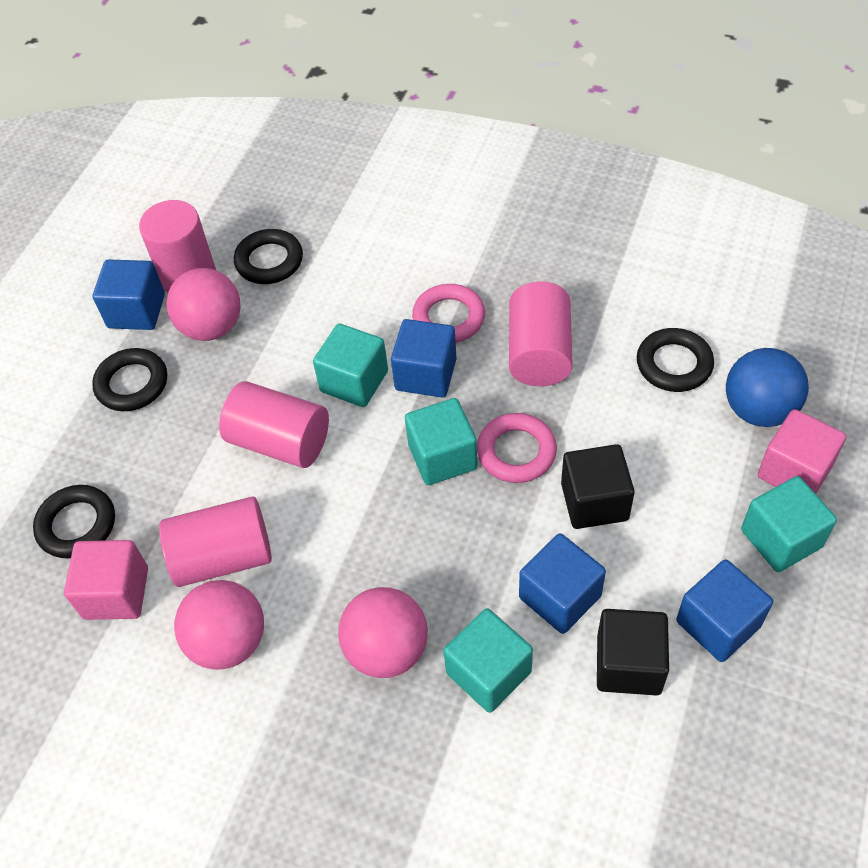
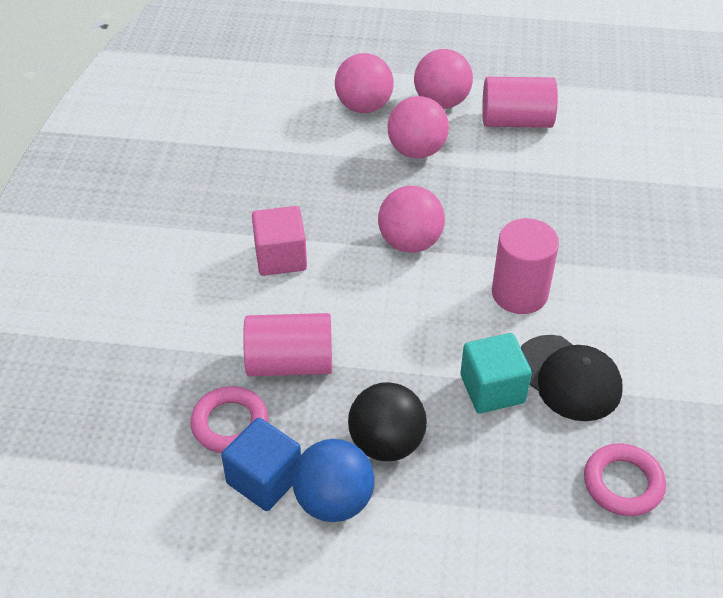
black ball: 0 -> 1
black cap: 0 -> 1
black cube: 2 -> 0
black ring: 4 -> 0
blue cube: 4 -> 1
pink ball: 3 -> 4
pink cube: 2 -> 1
pink cylinder: 4 -> 3
turquoise cube: 4 -> 1

